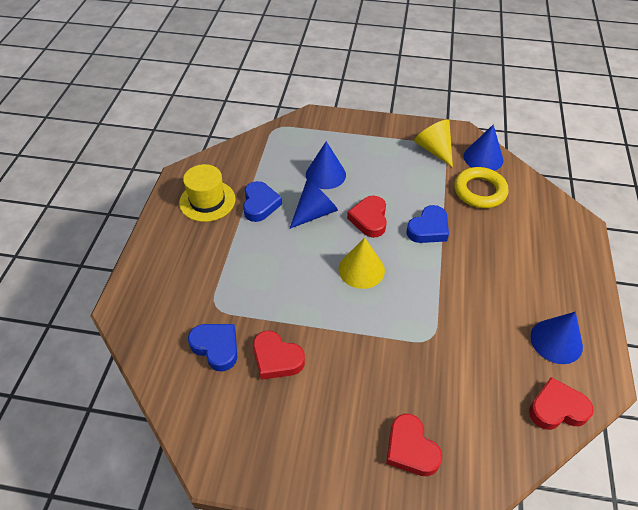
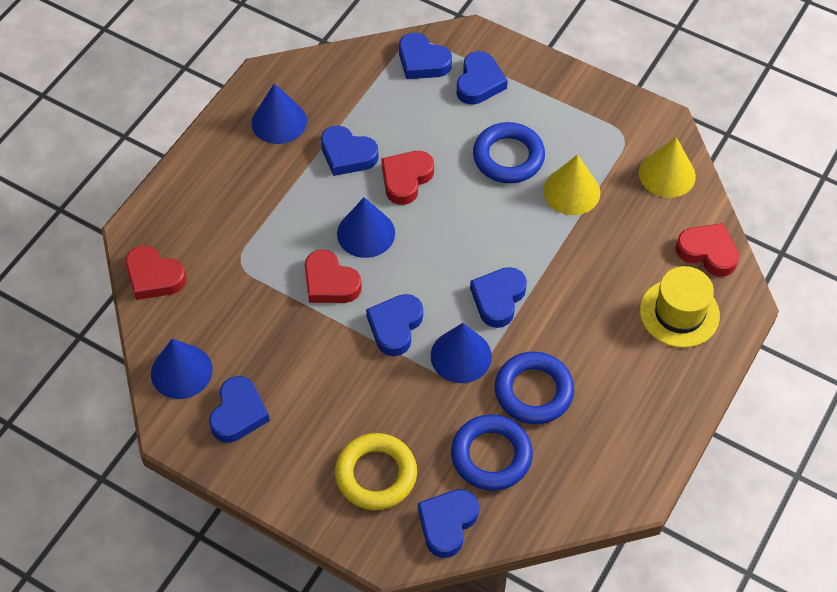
blue heart: 3 -> 7
blue ring: 0 -> 3

